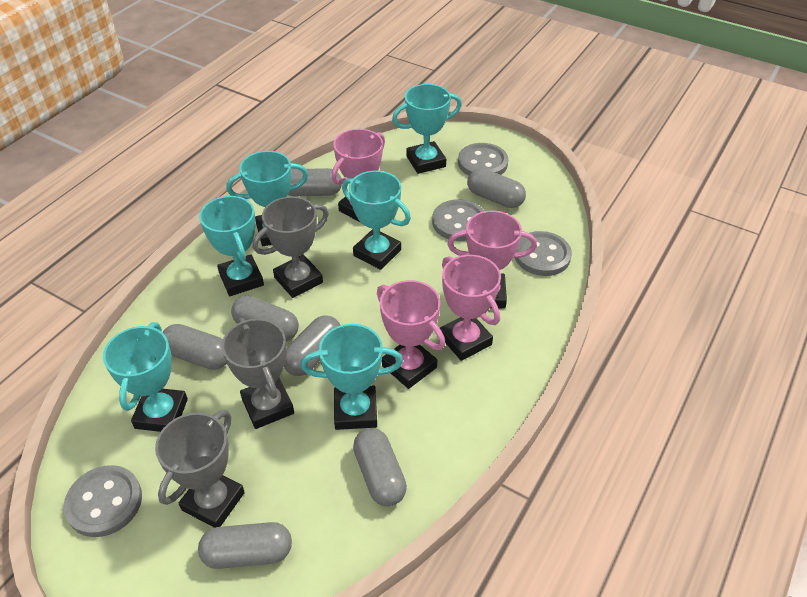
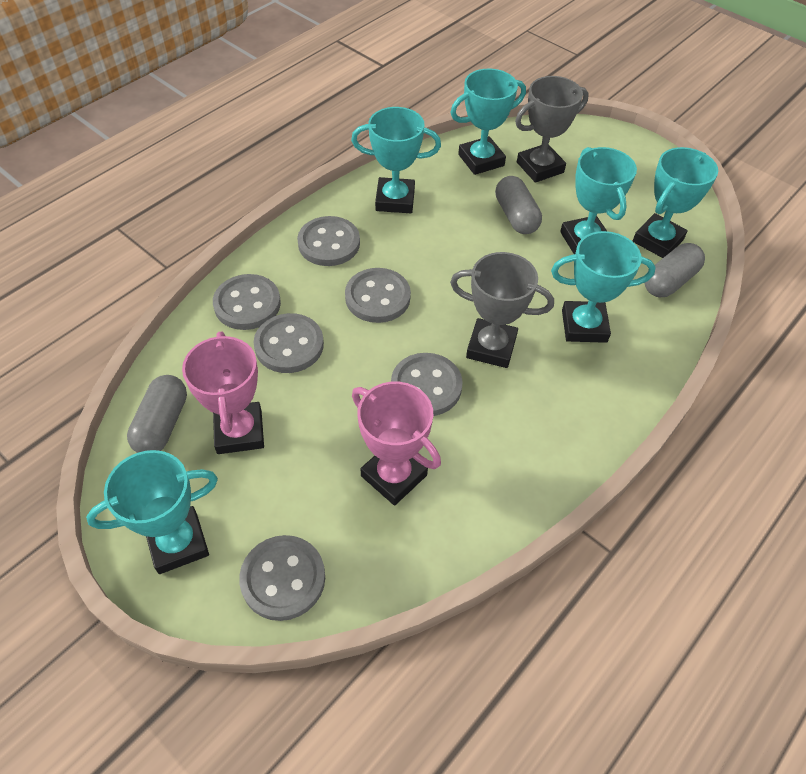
grey button: 4 -> 6
grey capsule: 7 -> 3
grey trophy: 3 -> 2
pink trophy: 4 -> 2

